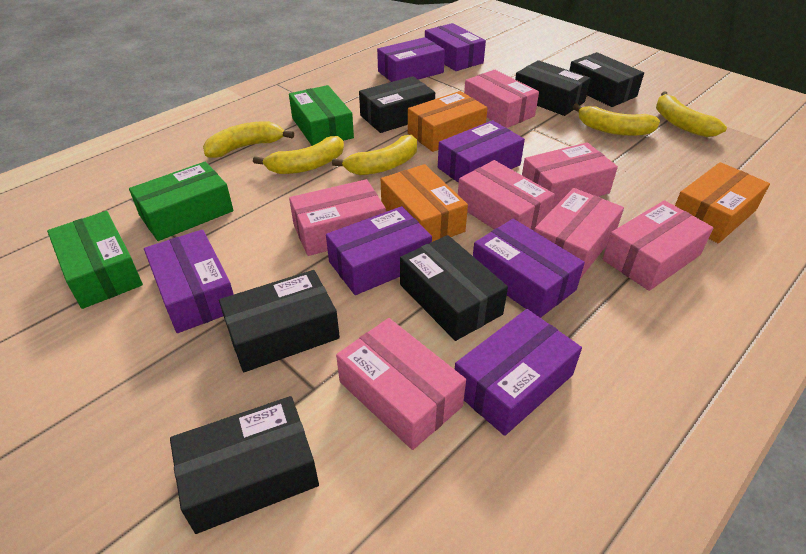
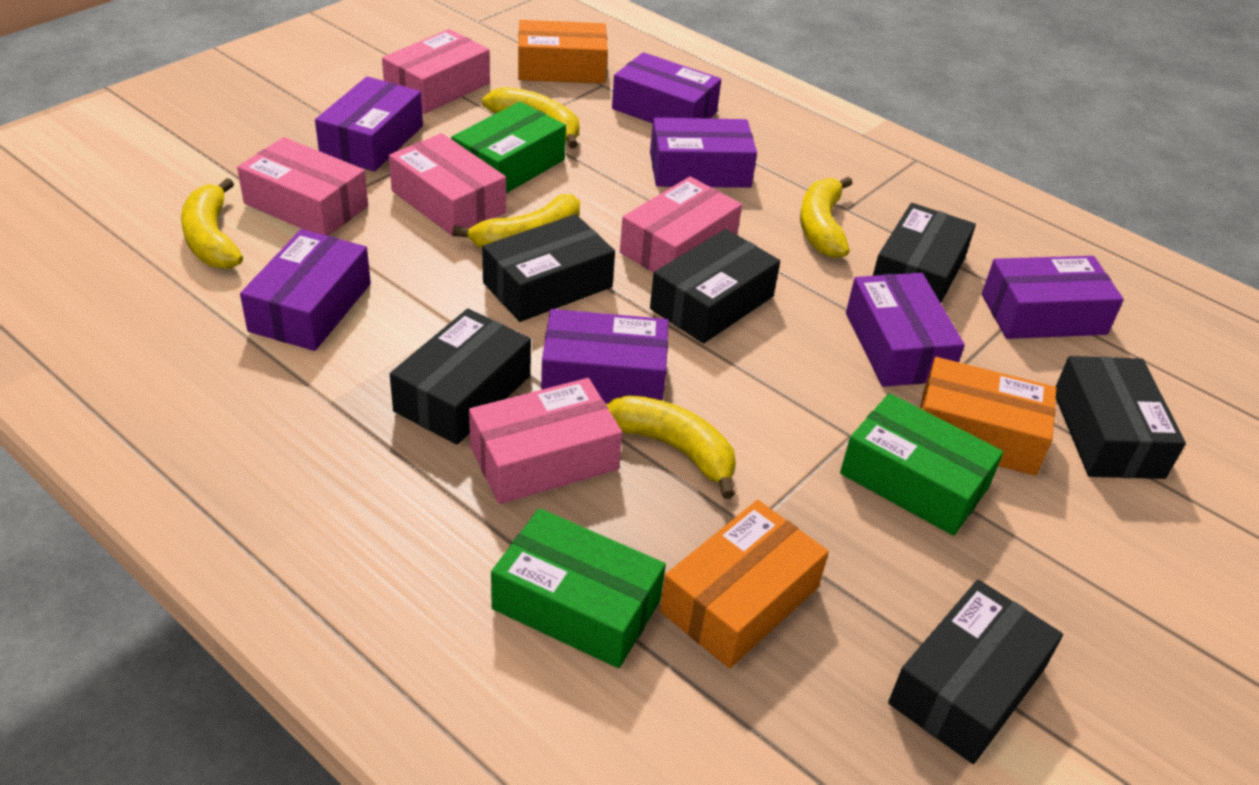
pink box: 7 -> 5

